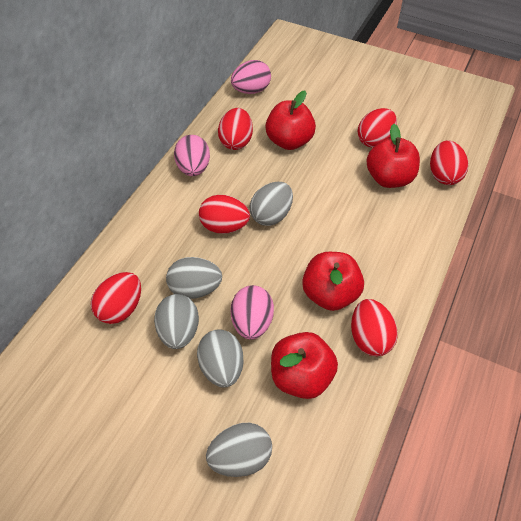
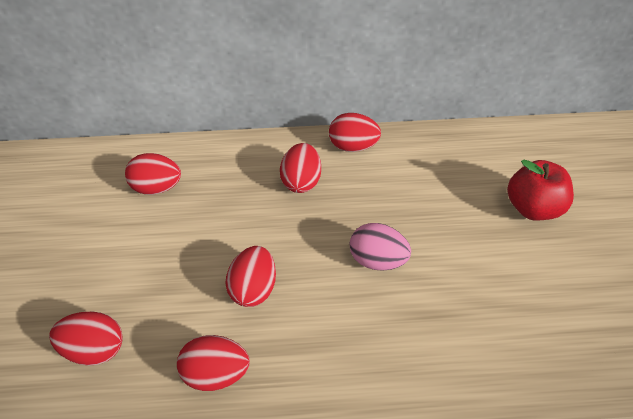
grey egg: 5 -> 0
pink egg: 3 -> 1
red apple: 4 -> 1

